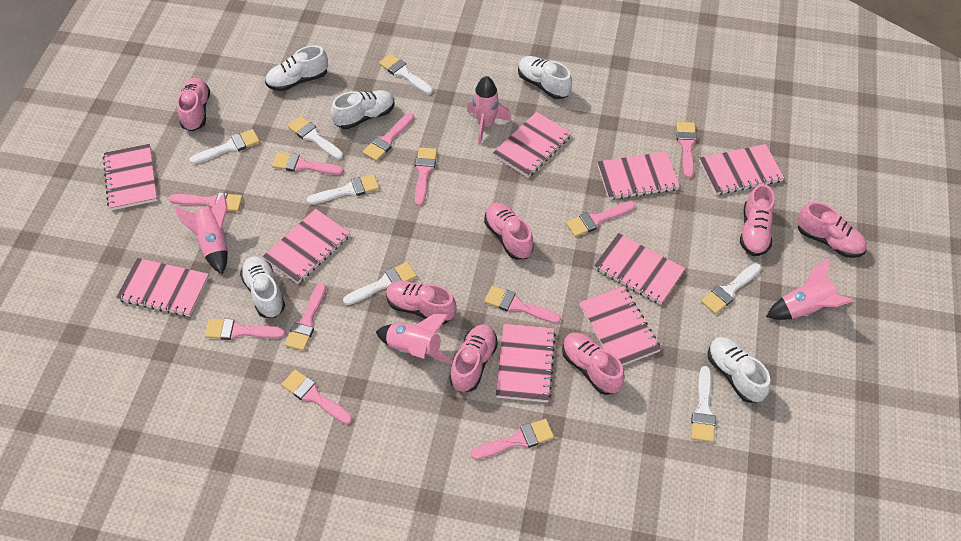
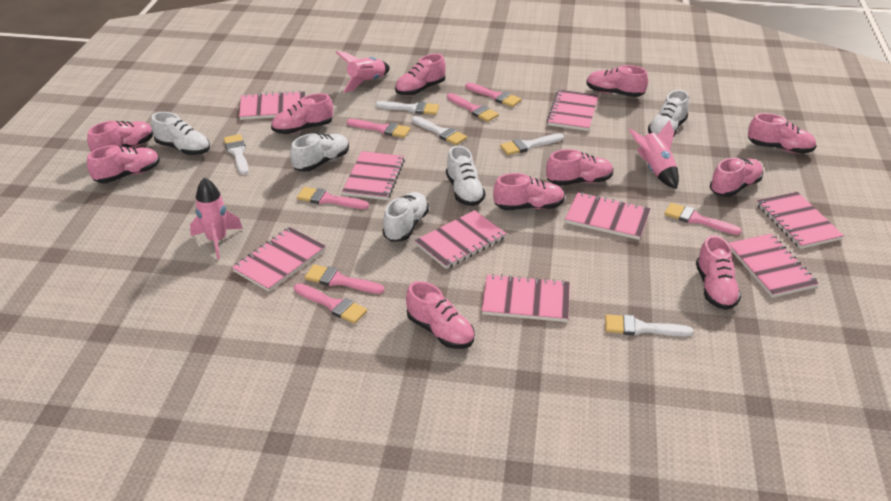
pink brush: 11 -> 7
pink rocket: 4 -> 3
pink shoe: 7 -> 11
white brush: 7 -> 5

